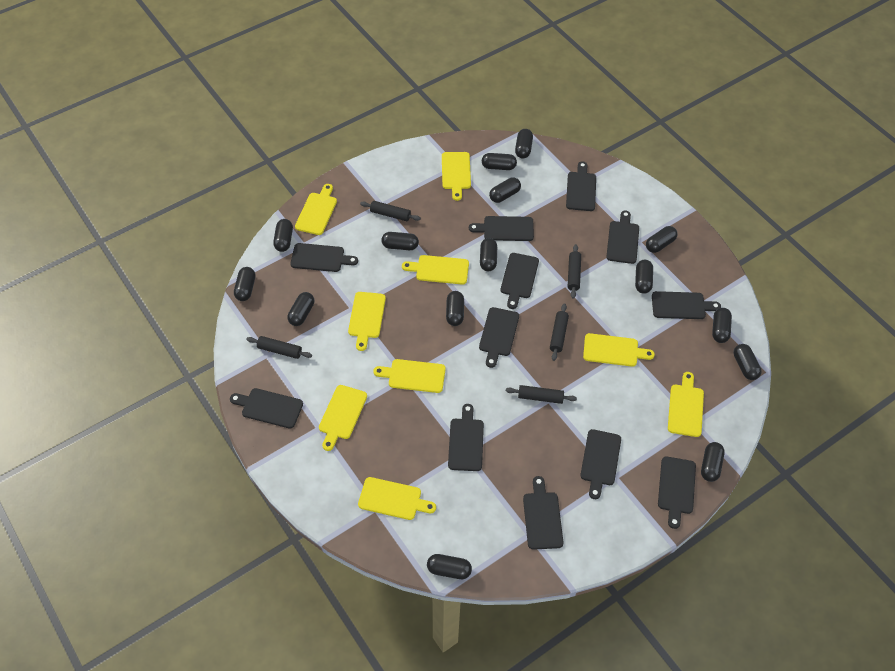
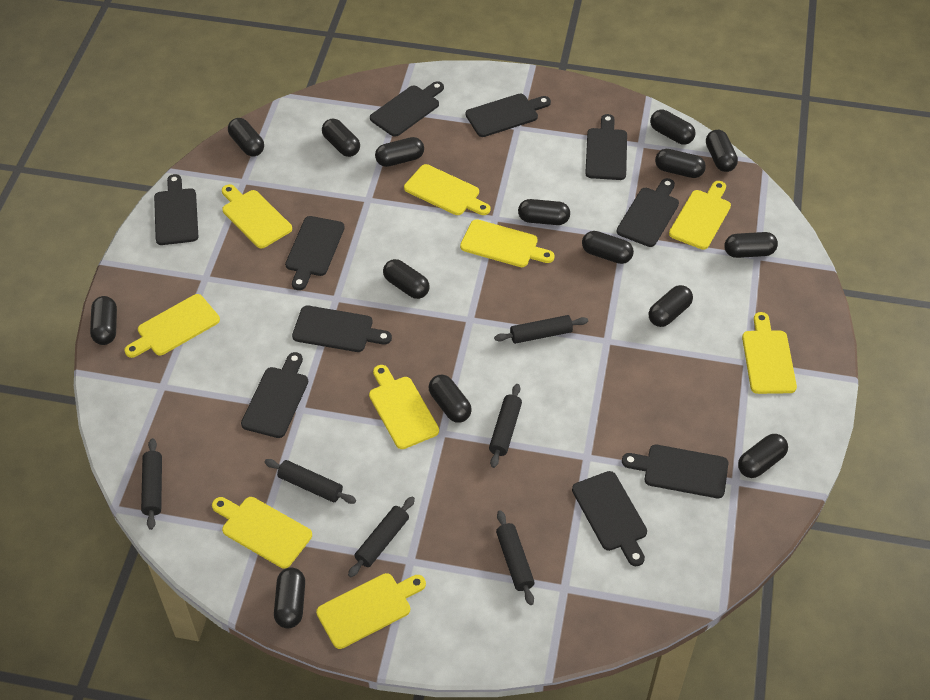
black cutting board: 12 -> 10
black rolling pin: 5 -> 6

